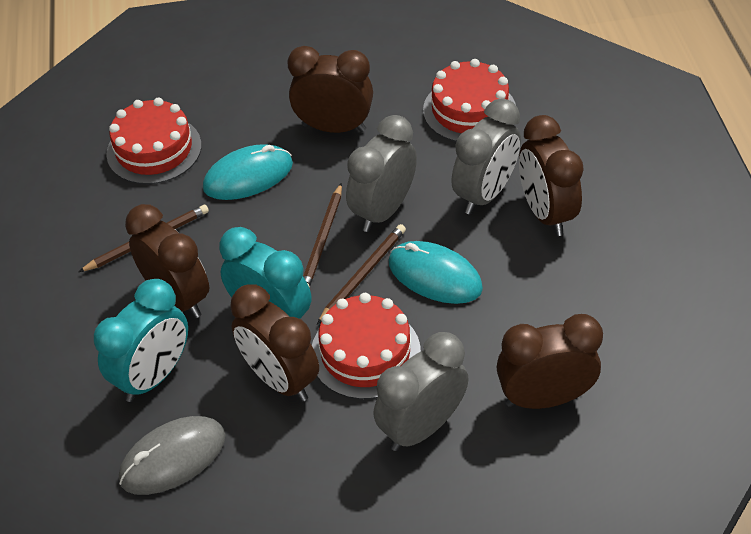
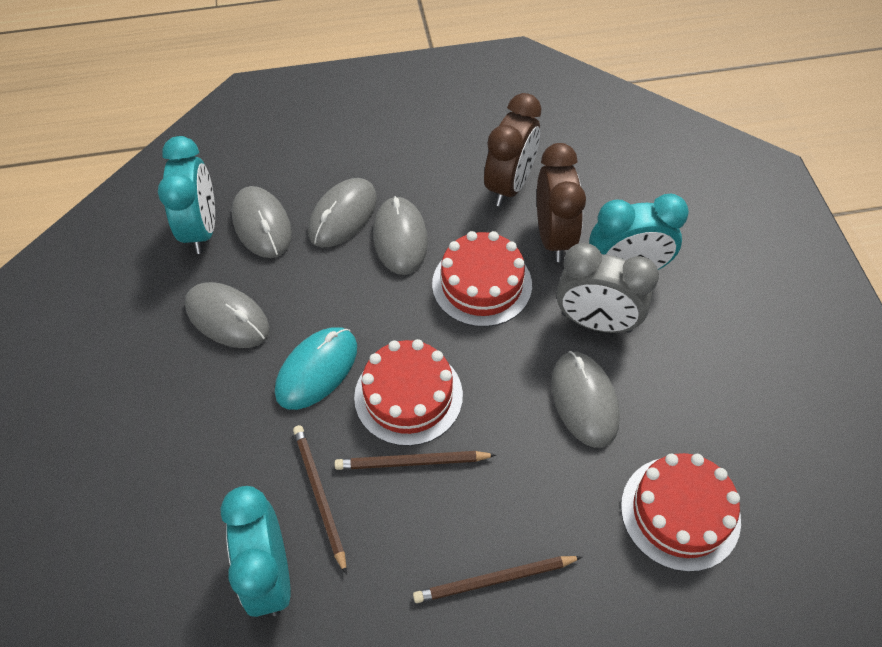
brown clock: 5 -> 2
grey clock: 3 -> 1
grey mouse: 1 -> 5
turquoise clock: 2 -> 3
turquoise mouse: 2 -> 1

